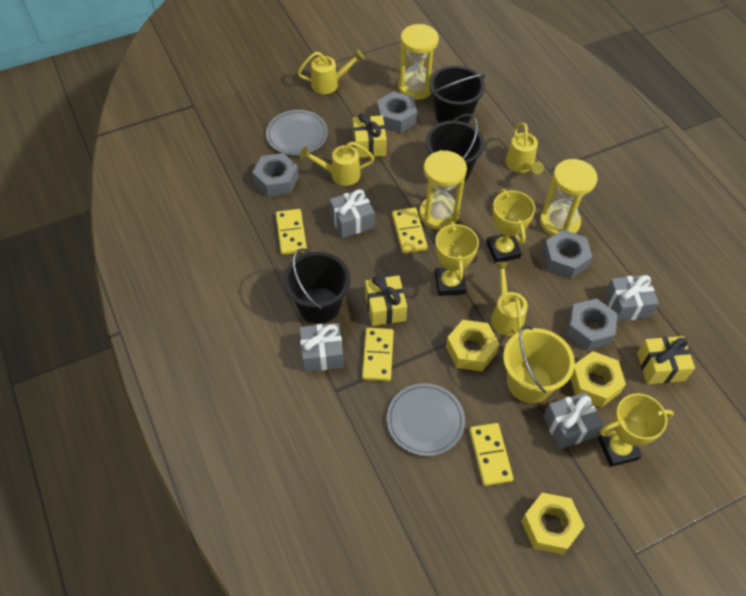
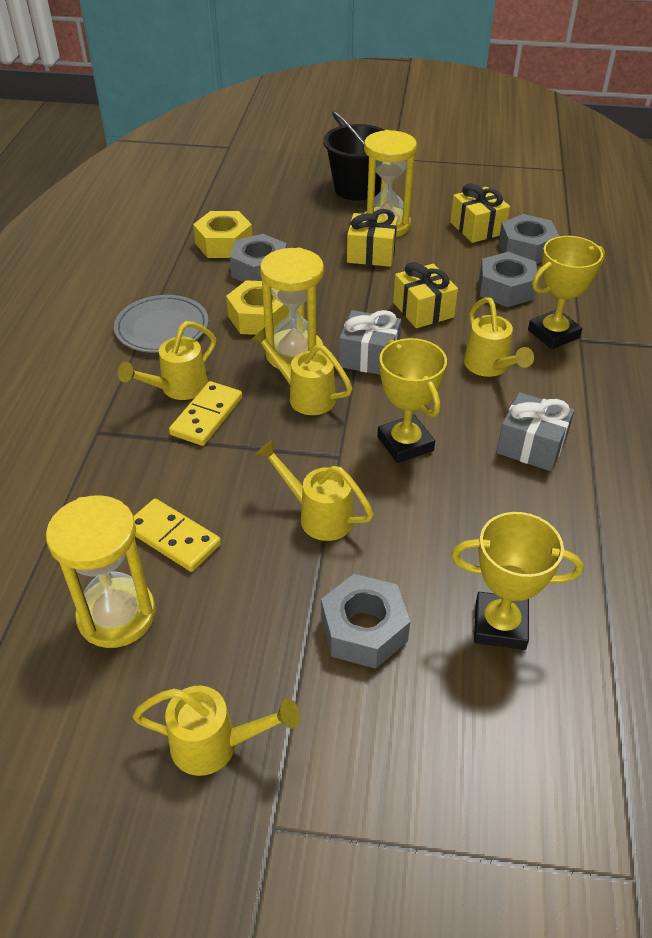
black bucket: 3 -> 1
grey gift: 4 -> 2
grey plate: 2 -> 1
yellow bucket: 1 -> 0
yellow domino: 4 -> 2
yellow nut: 3 -> 2
yellow watering can: 4 -> 5

